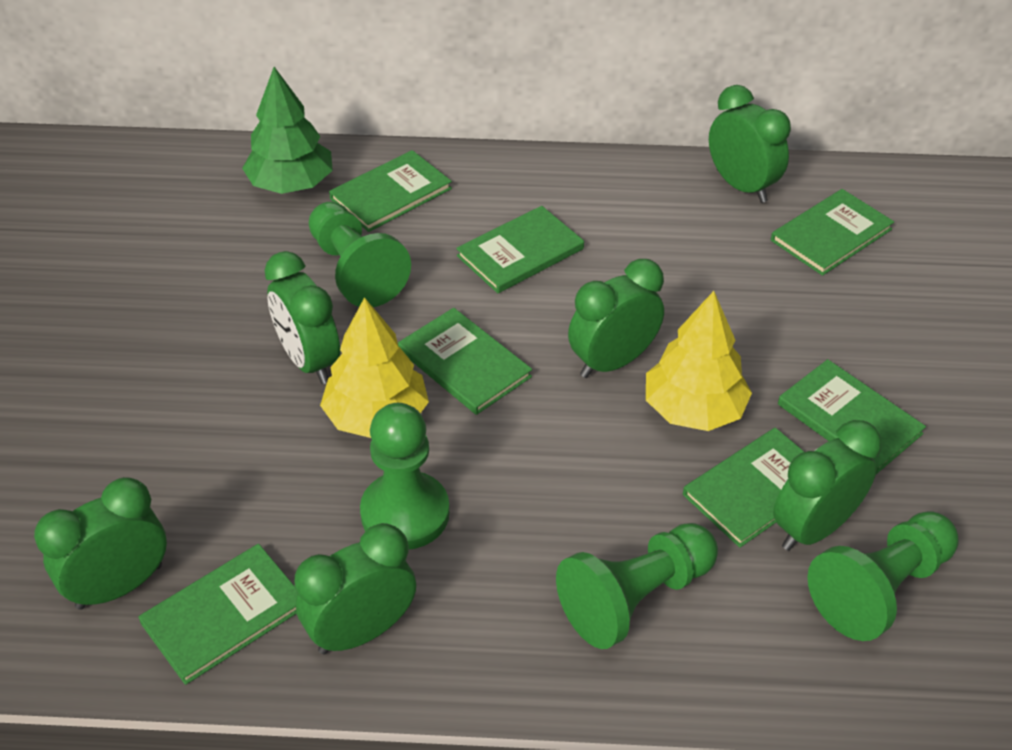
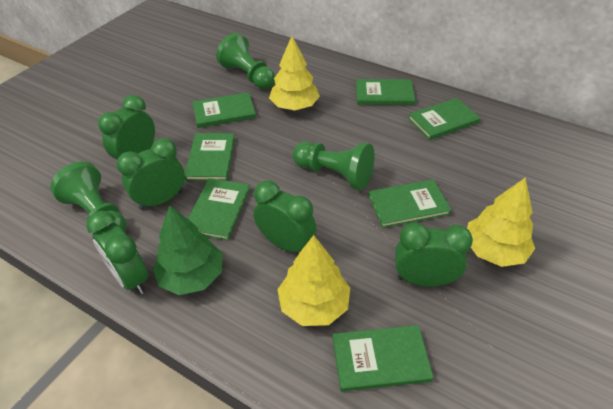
green clock: 6 -> 5
green pawn: 4 -> 3
yellow tree: 2 -> 3

